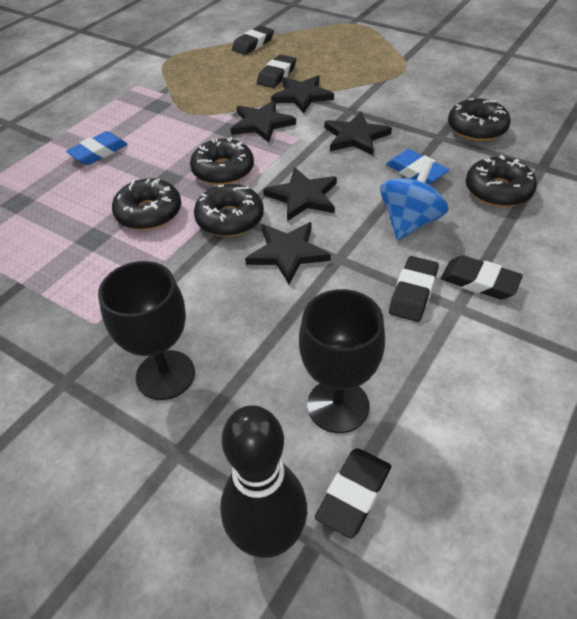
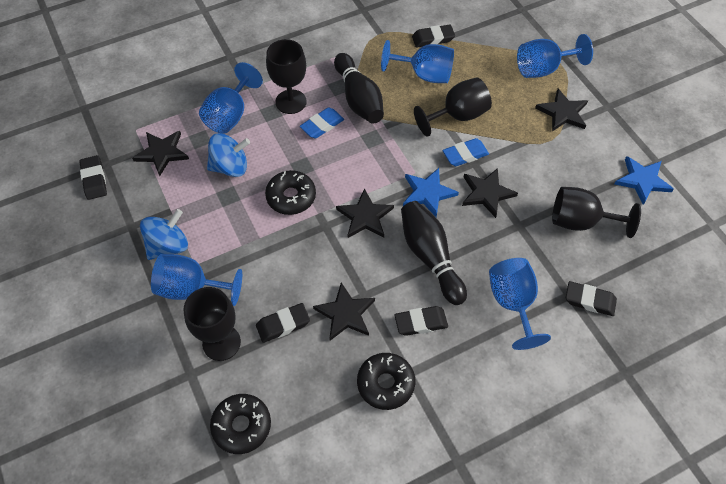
black bowling pin: 1 -> 2
black donut: 5 -> 3
black goblet: 2 -> 4
blue goblet: 0 -> 5
blue spinning top: 1 -> 2
blue star: 0 -> 2

